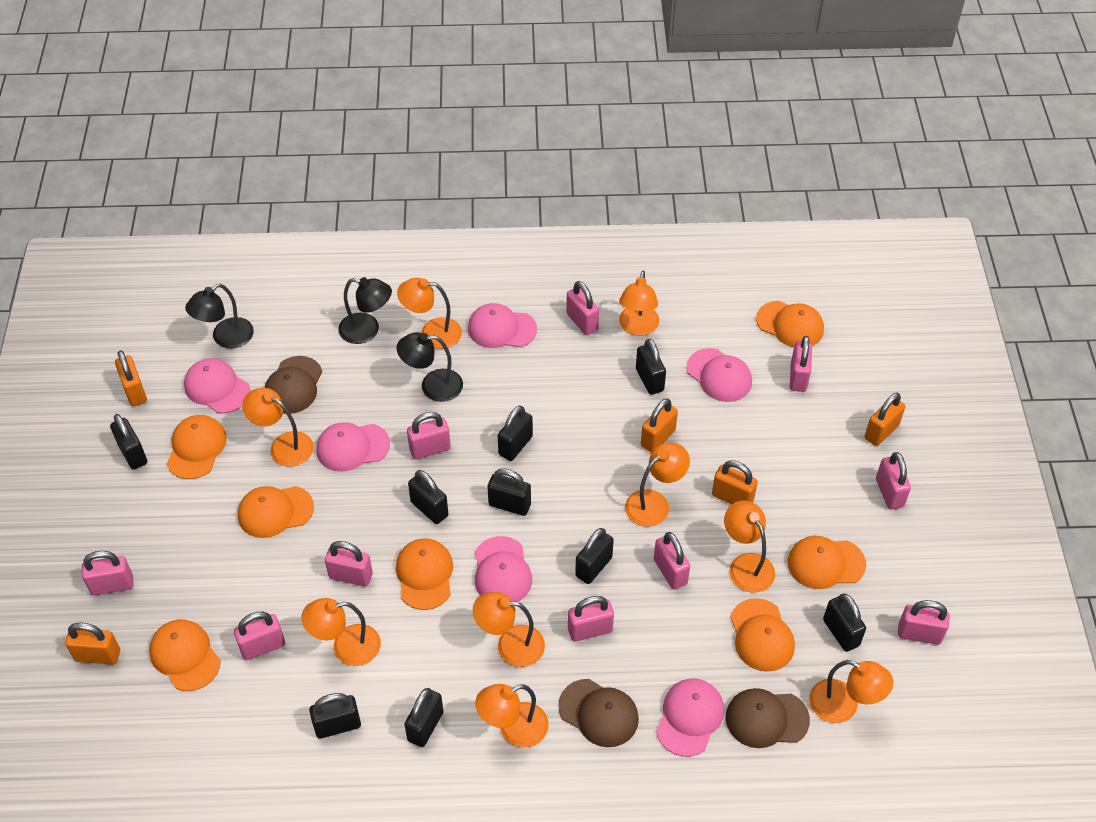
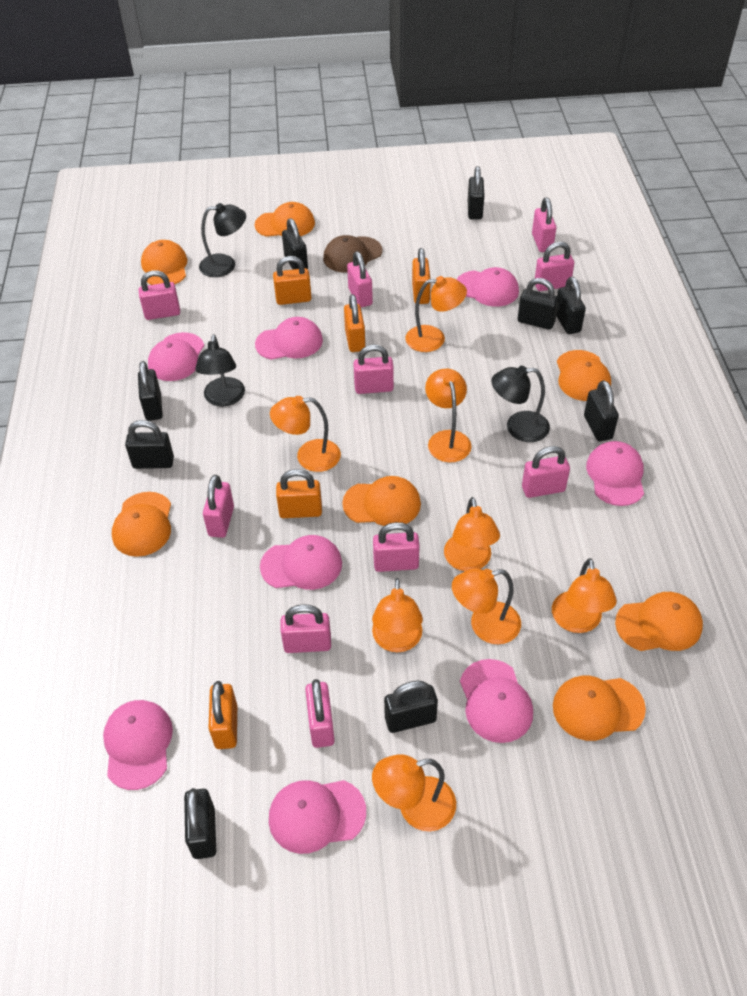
brown cap: 3 -> 1
orange lamp: 9 -> 8
pink cap: 6 -> 8

